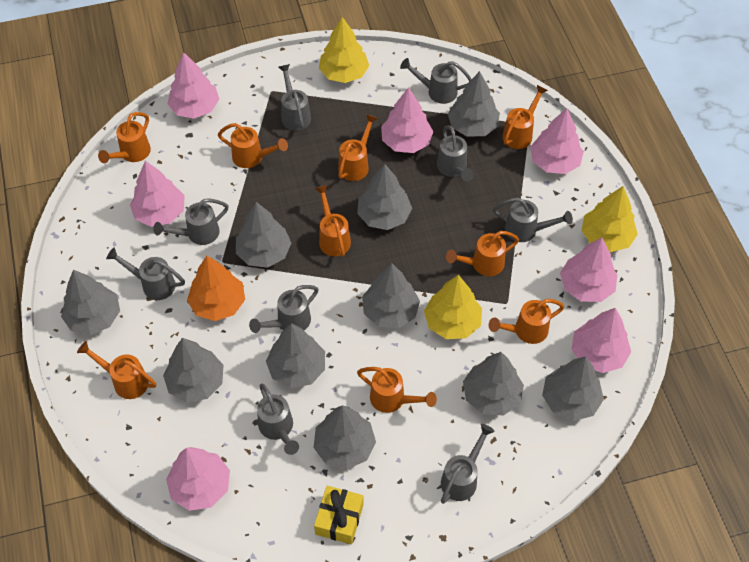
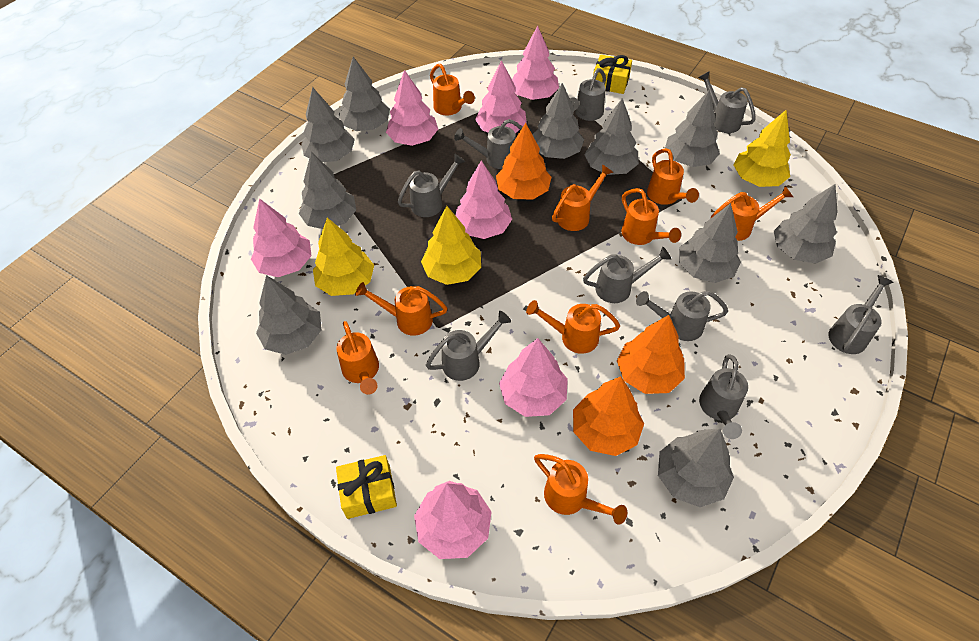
orange tree: 1 -> 3
yellow gift: 1 -> 2

